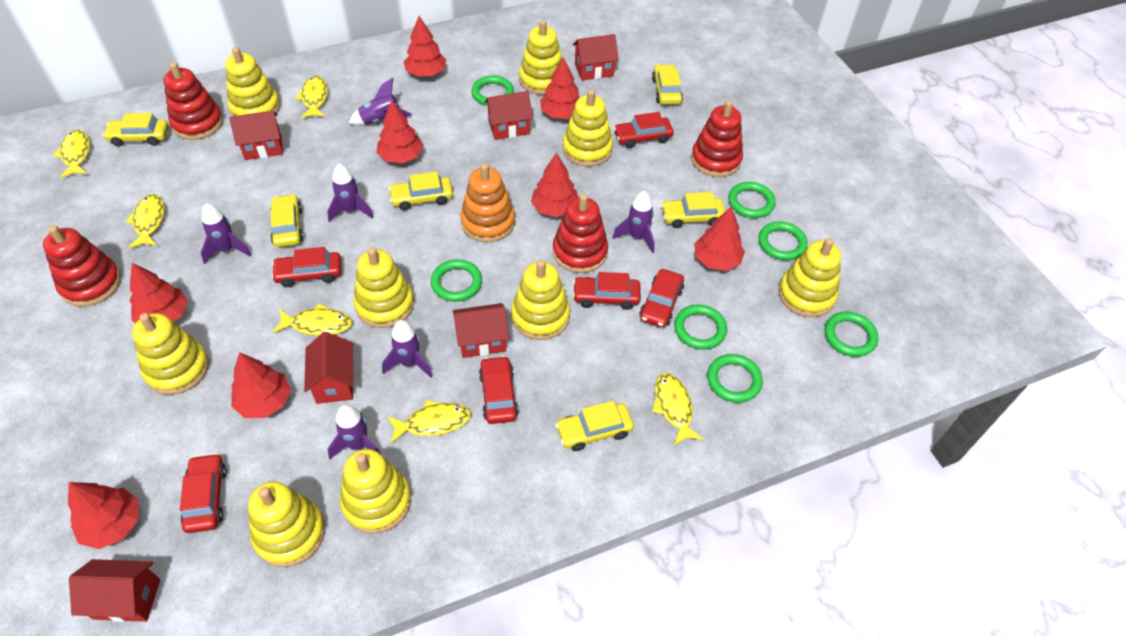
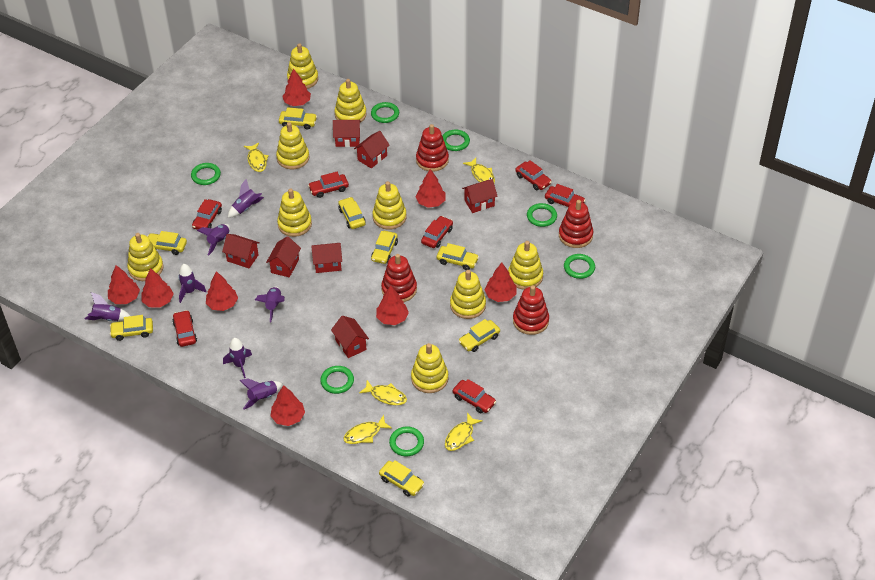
orange stacking toy: 1 -> 0
purple rocket: 6 -> 7
red car: 6 -> 7
red house: 6 -> 7
yellow car: 6 -> 8
yellow fish: 6 -> 5

